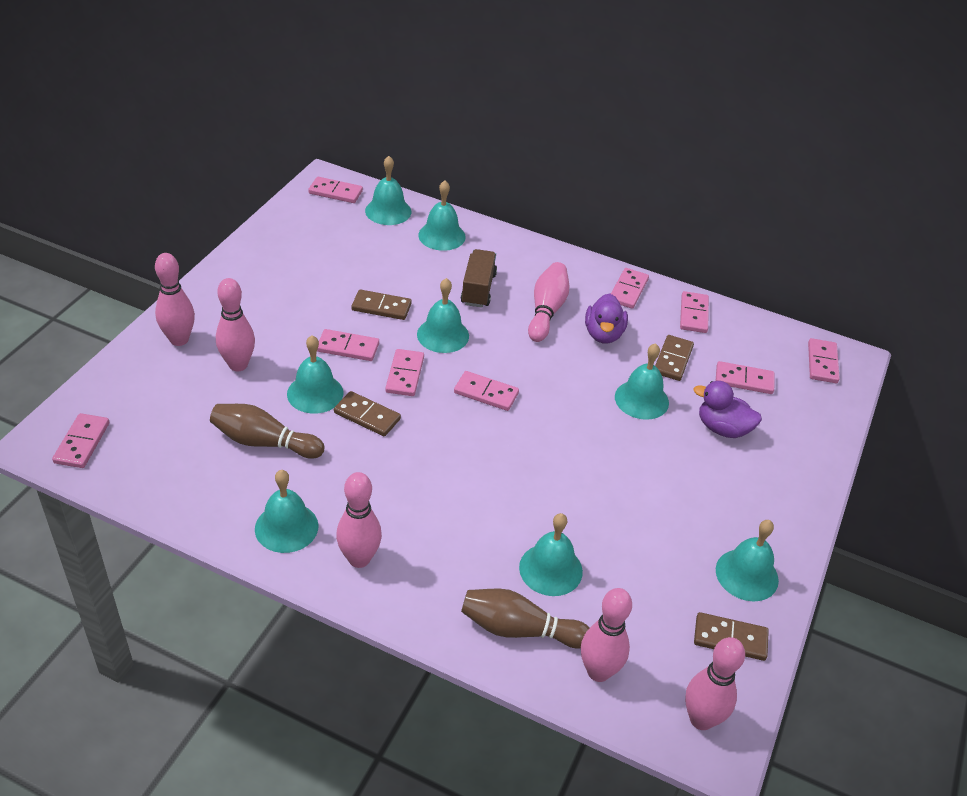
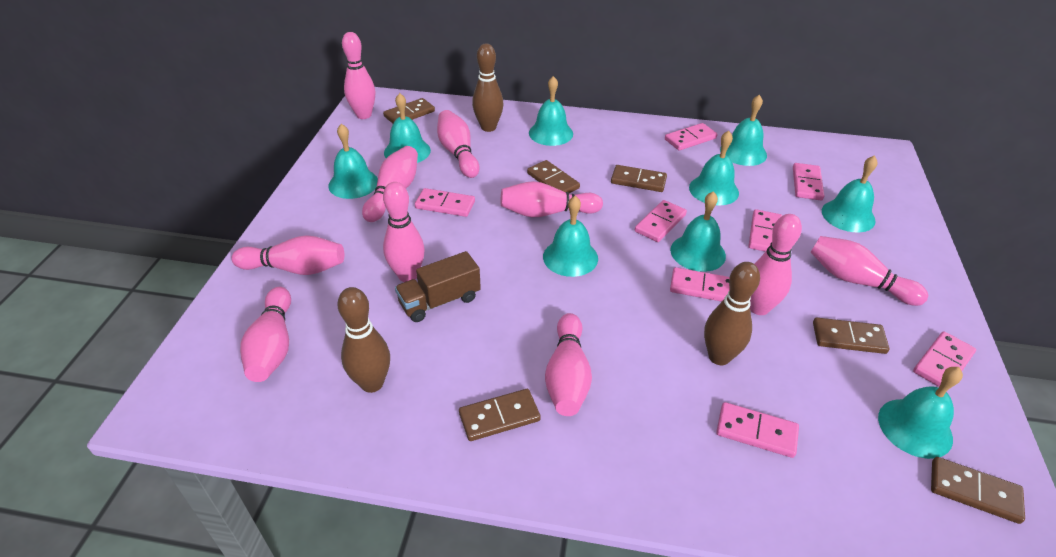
brown bowling pin: 2 -> 3
brown domino: 4 -> 6
pink bowling pin: 6 -> 10
pink domino: 9 -> 8
purple duck: 2 -> 0
turquoise bell: 8 -> 9

